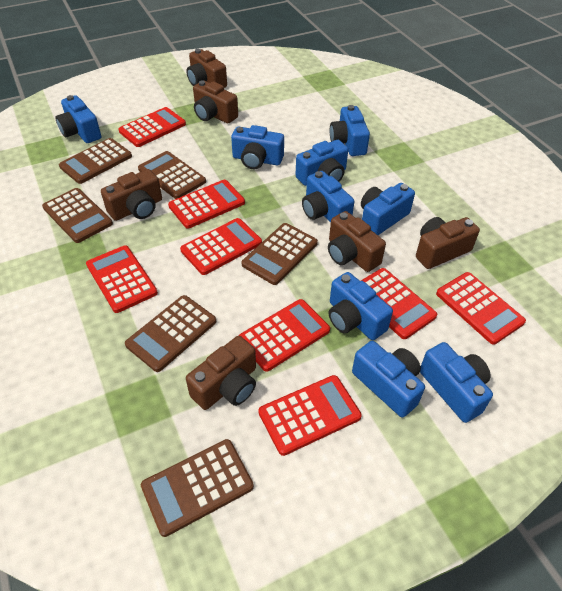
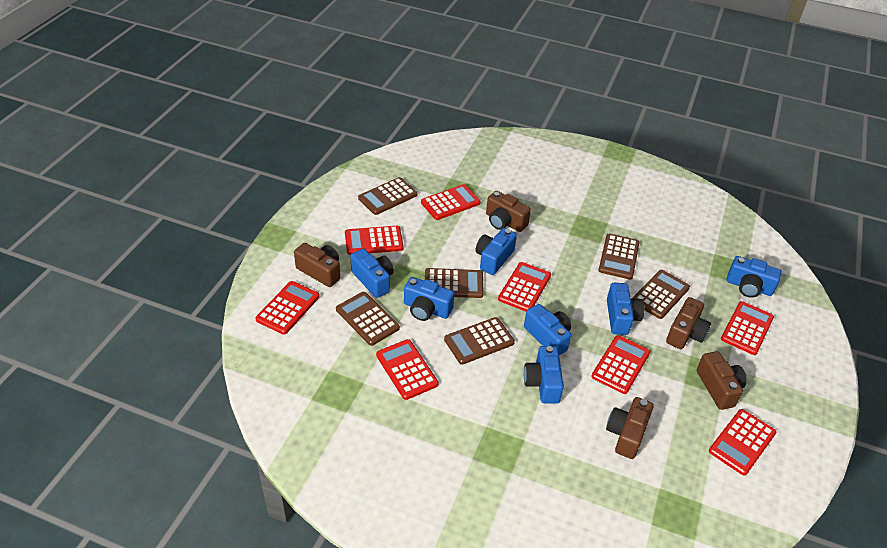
blue camera: 9 -> 7
brown camera: 6 -> 5

